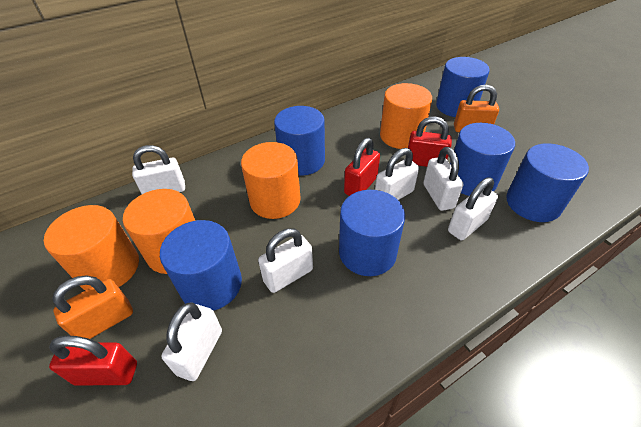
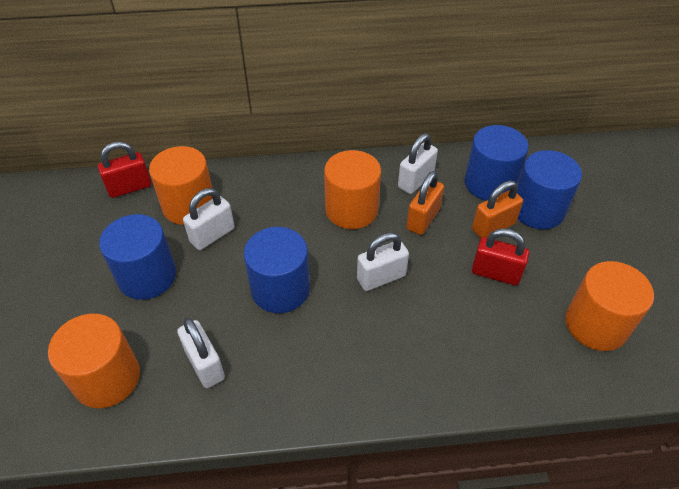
blue cylinder: 6 -> 4
red padlock: 3 -> 2
white padlock: 6 -> 4

